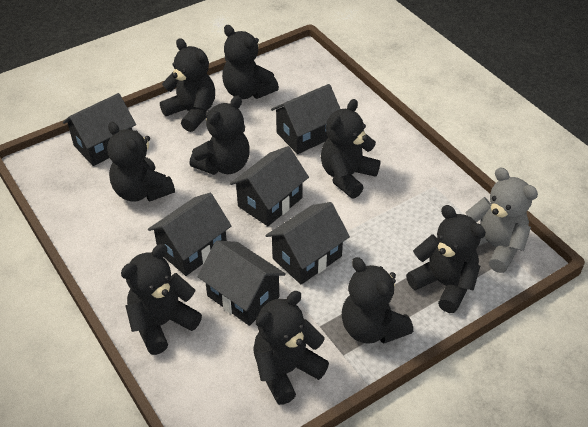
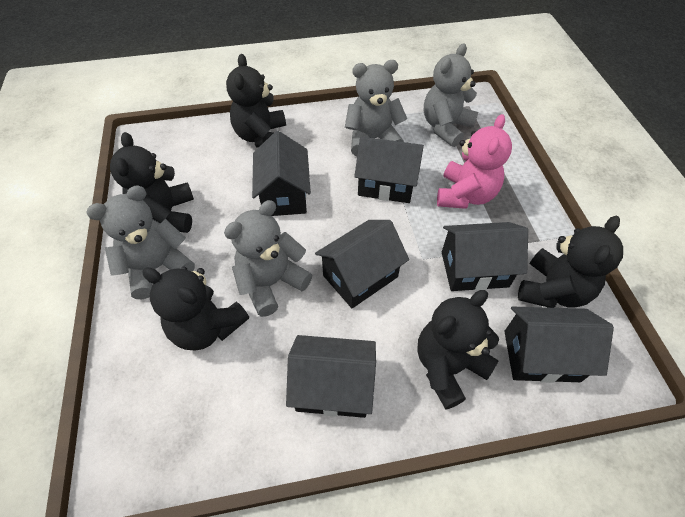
black teddy bear: 9 -> 5
grey teddy bear: 1 -> 4
pink teddy bear: 0 -> 1

